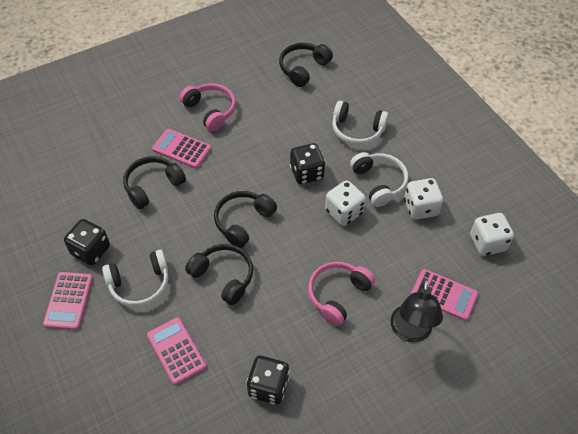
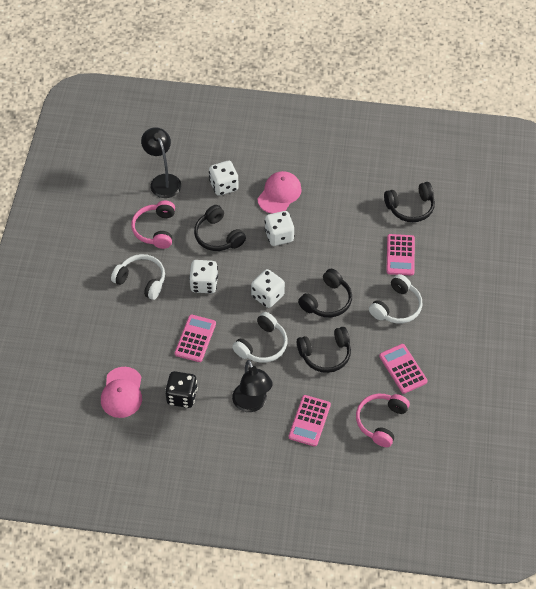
black dice: 3 -> 1
black lamp: 1 -> 2
pink cap: 0 -> 2
white dice: 3 -> 4

